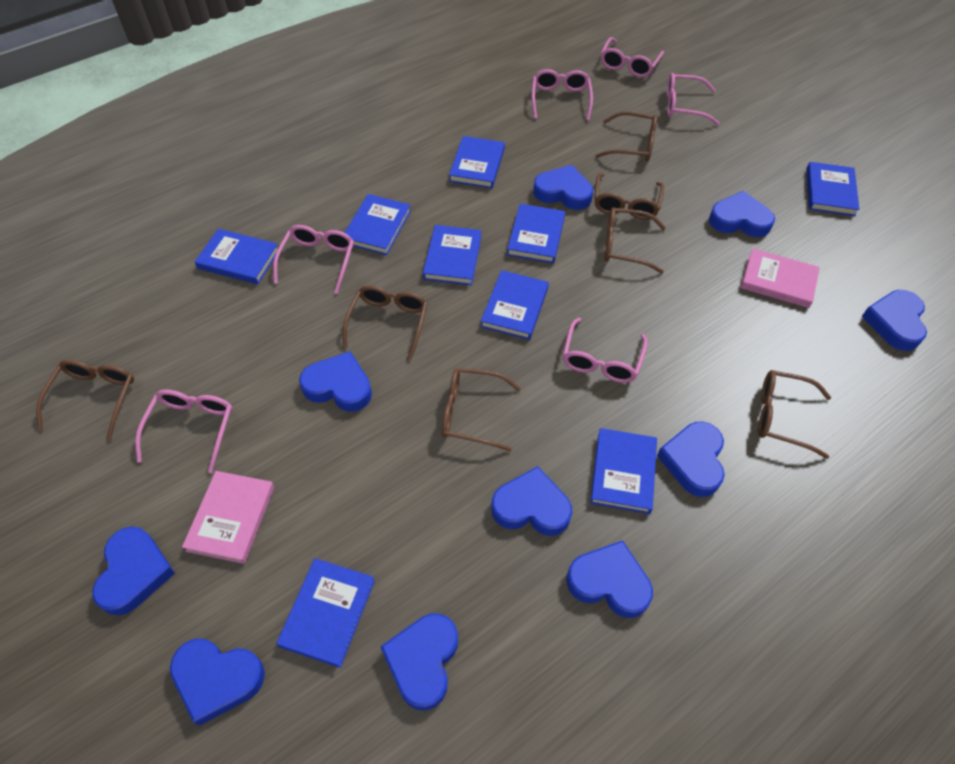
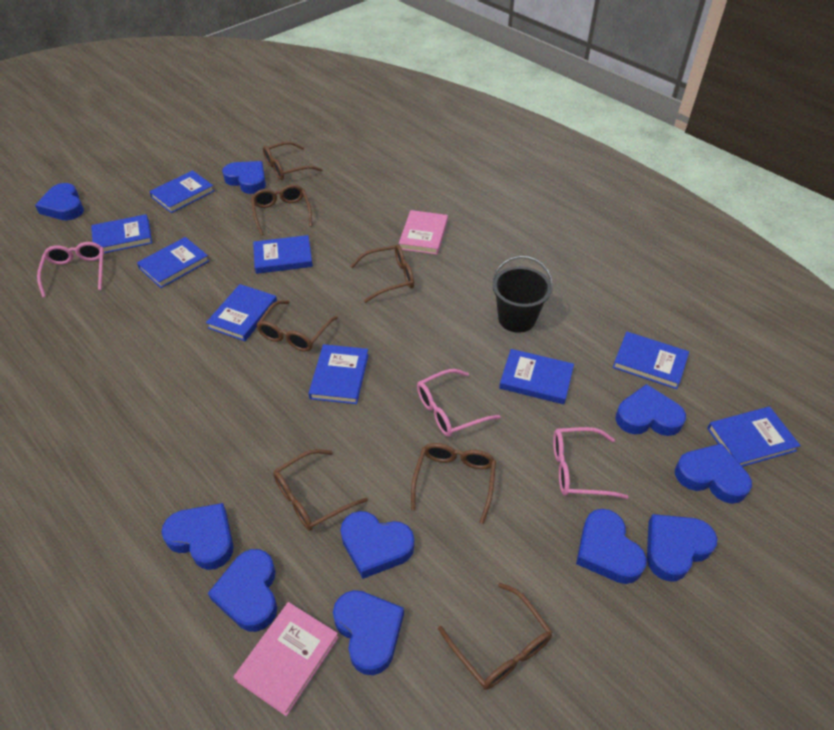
black bucket: 0 -> 1
pink glasses: 6 -> 3

